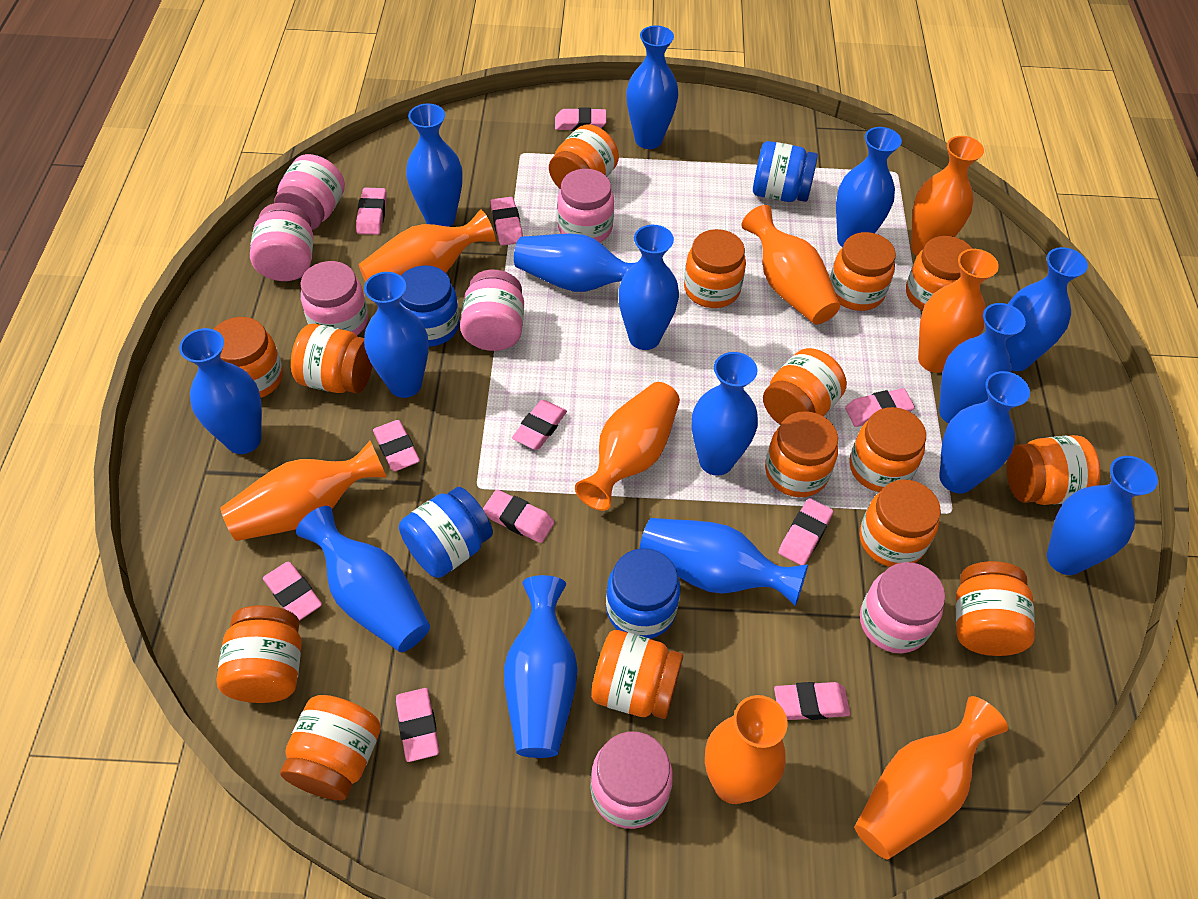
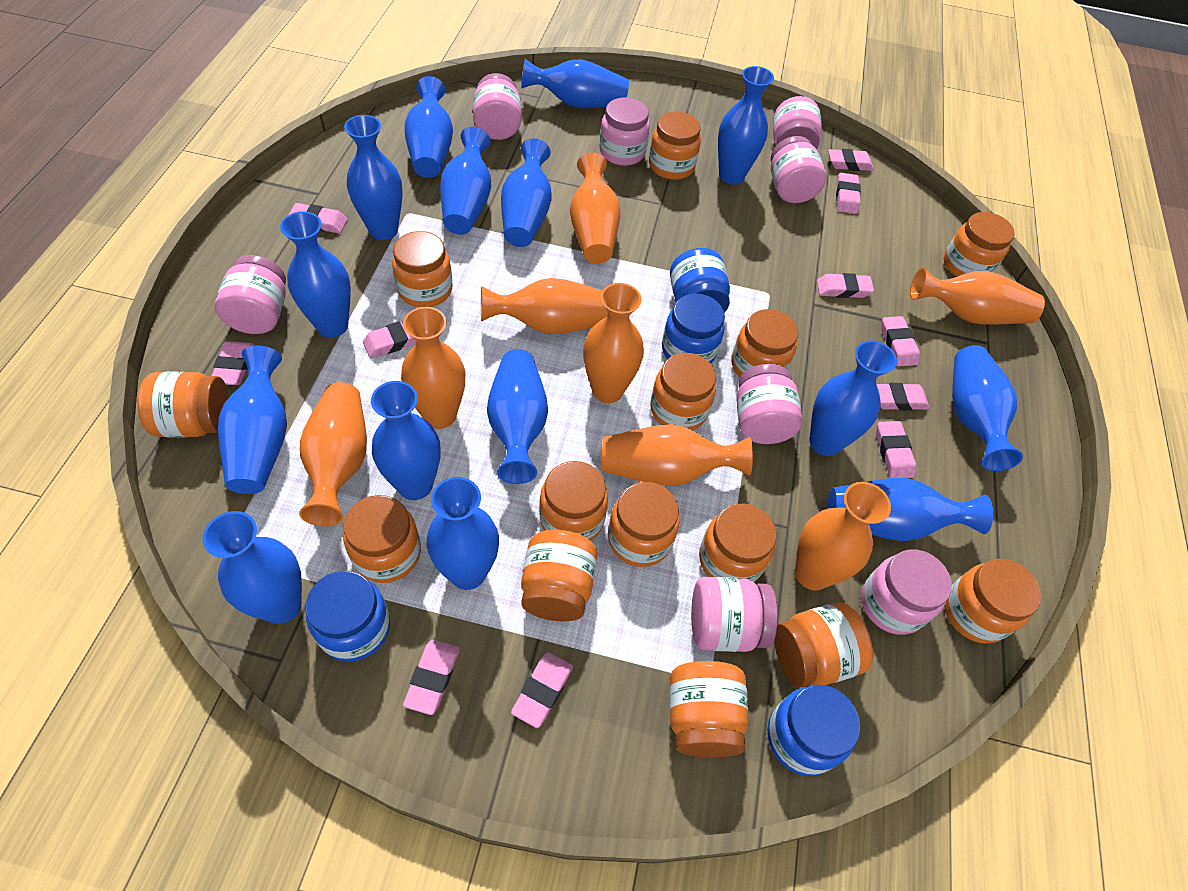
orange jar: 15 -> 14
pink jar: 7 -> 8

